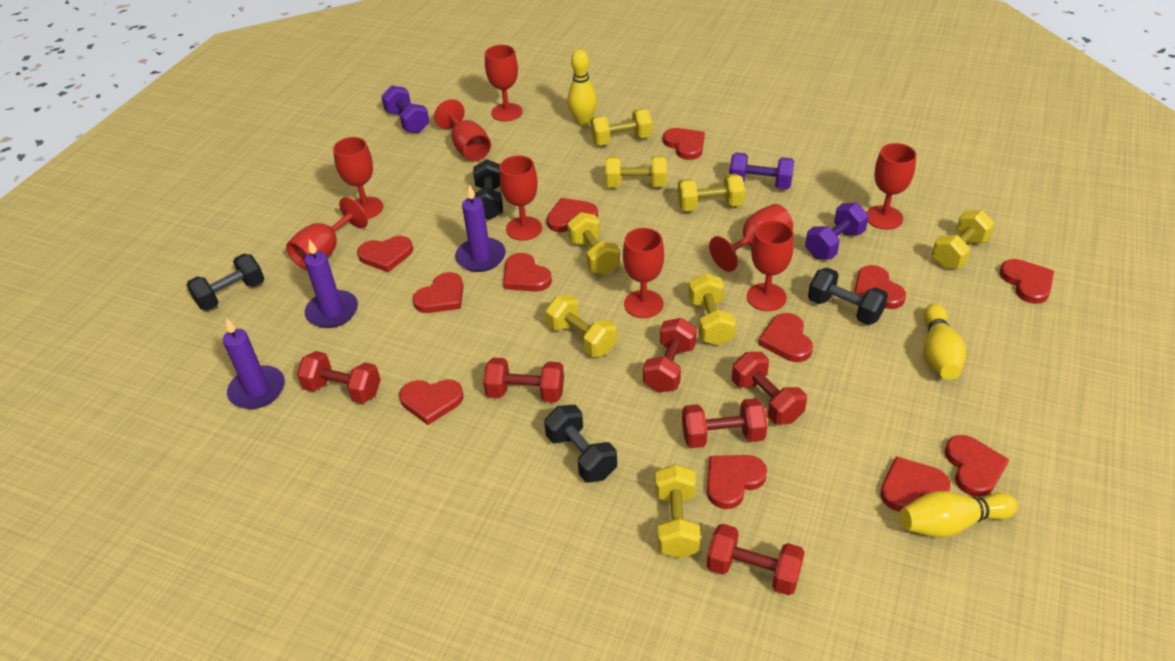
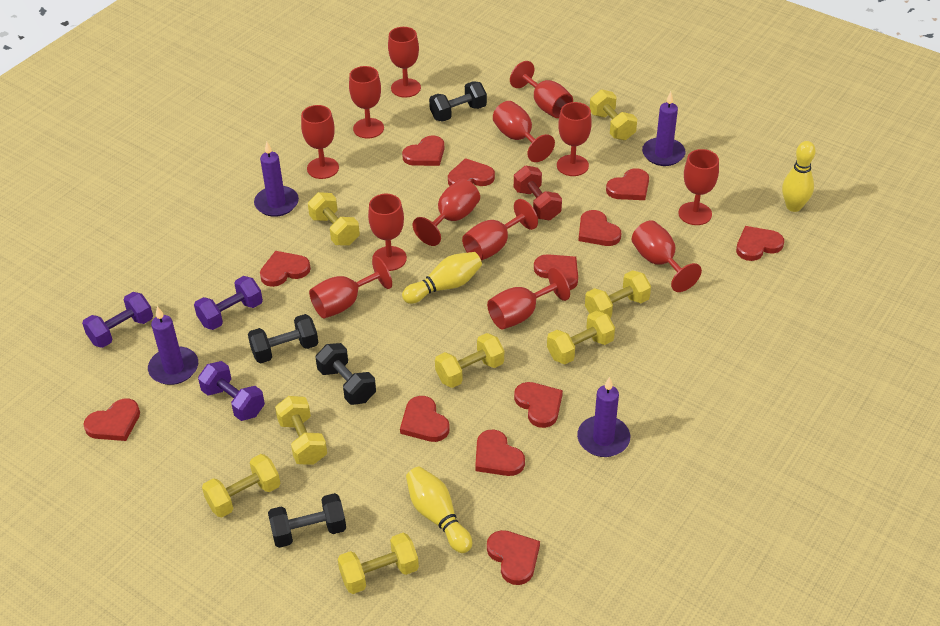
purple candle: 3 -> 4
red dumbbell: 6 -> 1
red goblet: 9 -> 13

